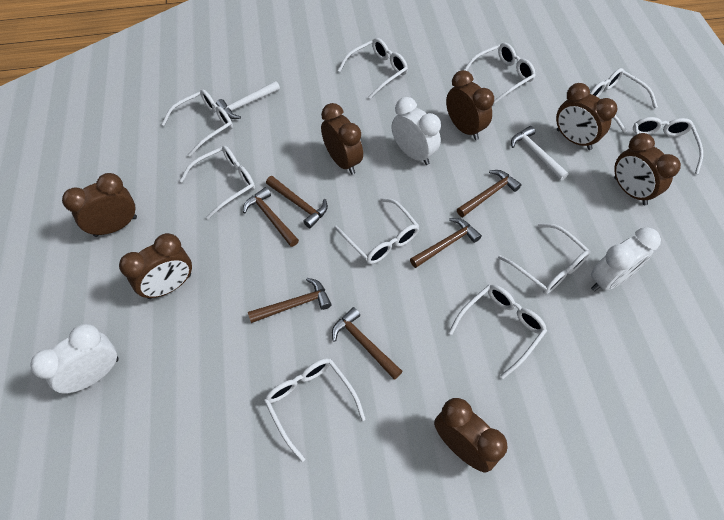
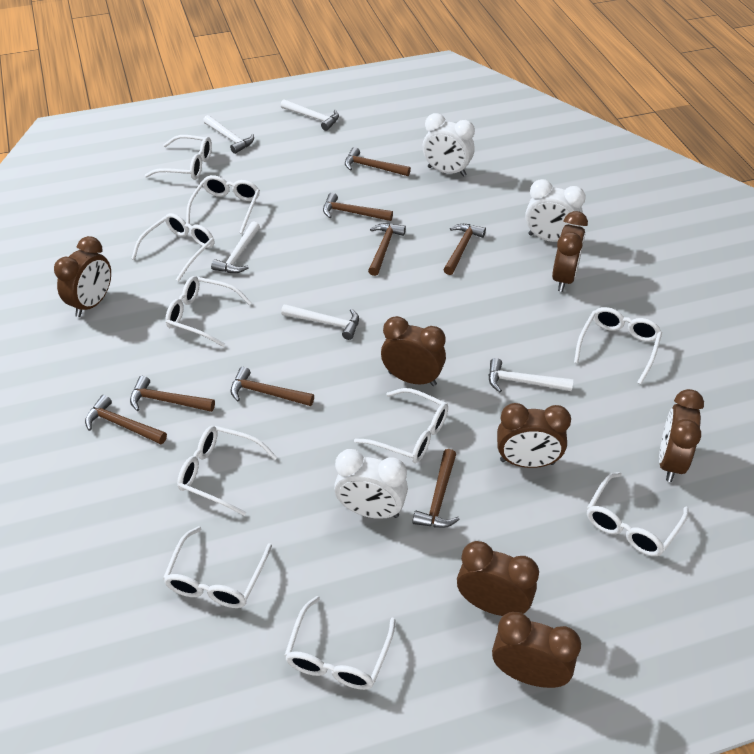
brown hammer: 6 -> 8
white hammer: 2 -> 5

